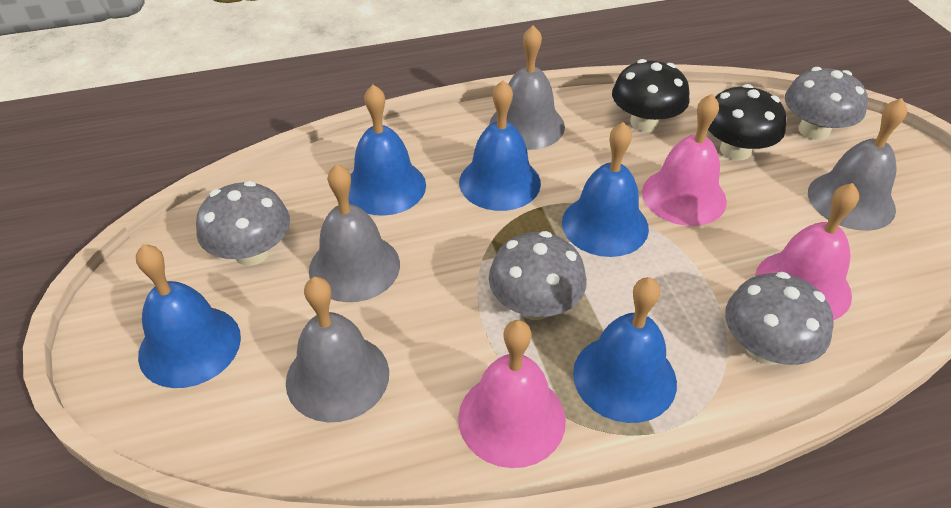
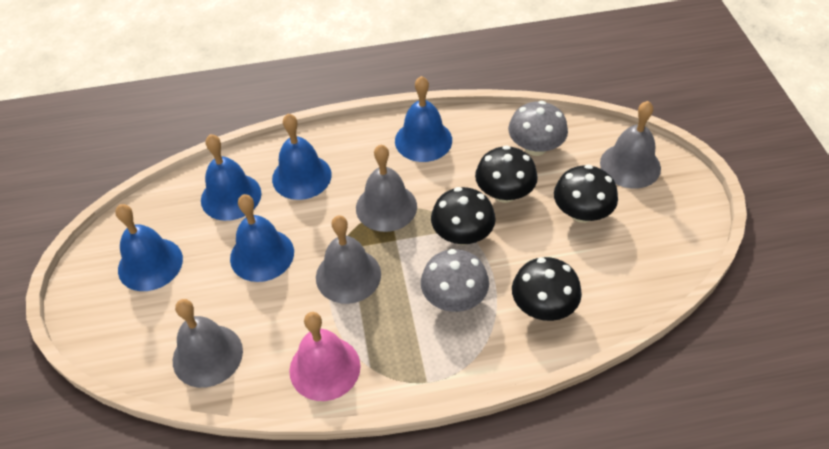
black mushroom: 2 -> 4
grey mushroom: 4 -> 2
pink bell: 3 -> 1

